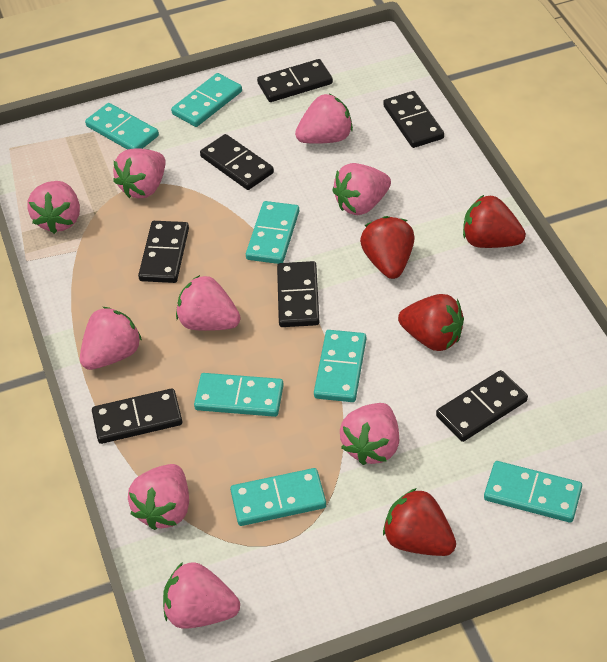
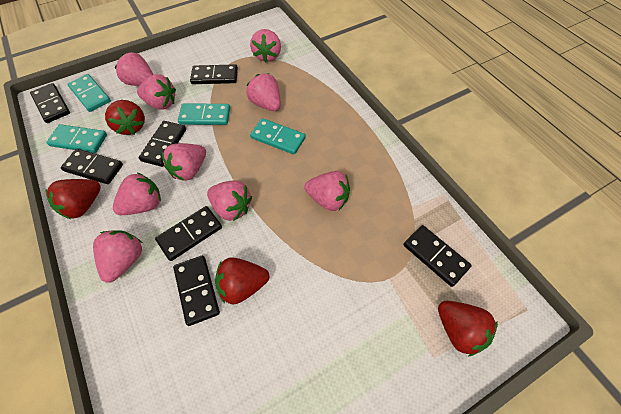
turquoise domino: 7 -> 4

